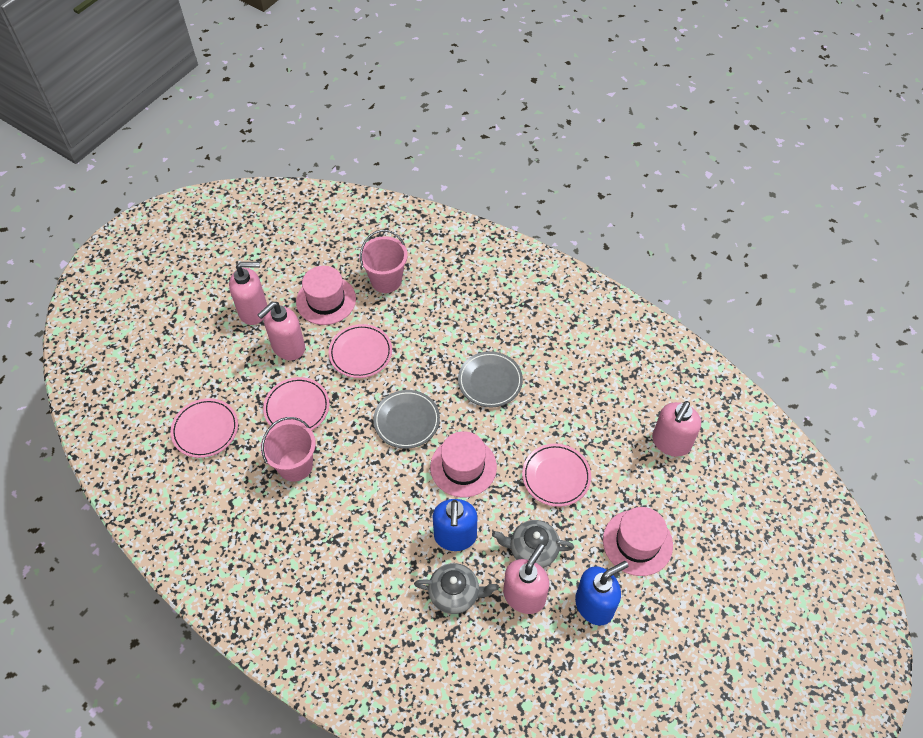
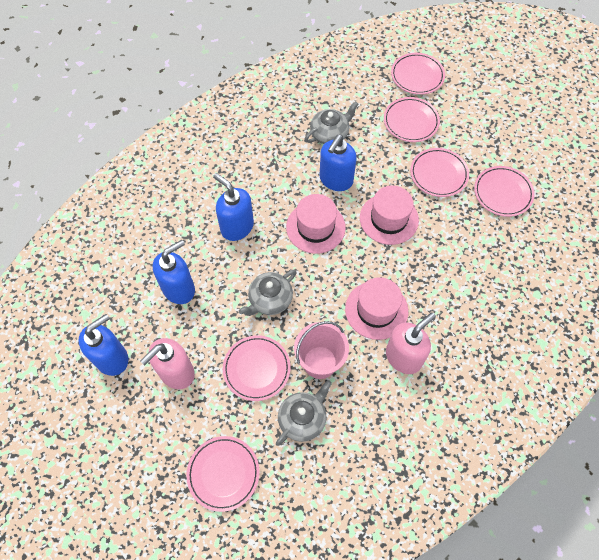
blue soap dispenser: 2 -> 4
grey plate: 2 -> 0
grey teapot: 2 -> 3
pink bucket: 2 -> 1
pink plate: 4 -> 6
pink soap dispenser: 4 -> 2

